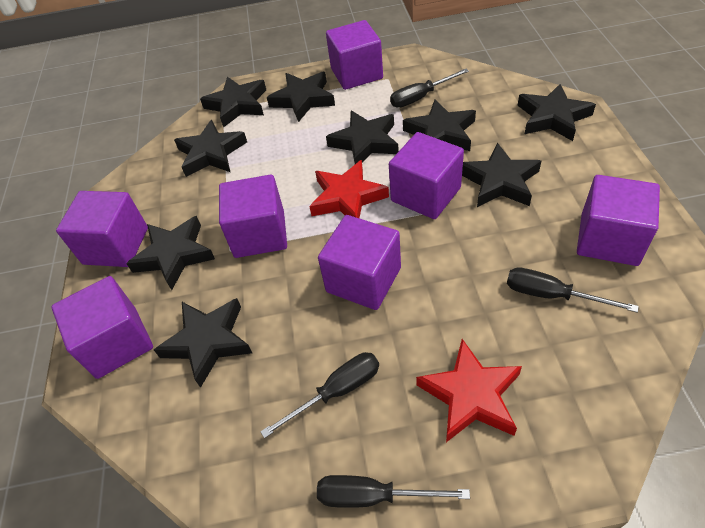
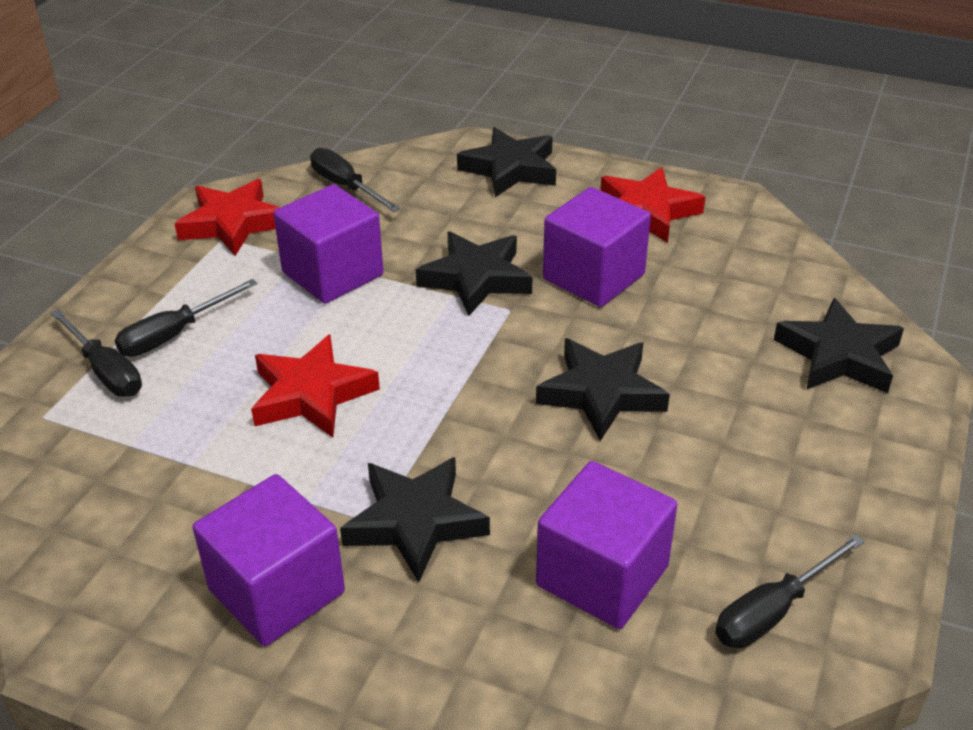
black star: 9 -> 5
purple cube: 7 -> 4
red star: 2 -> 3

